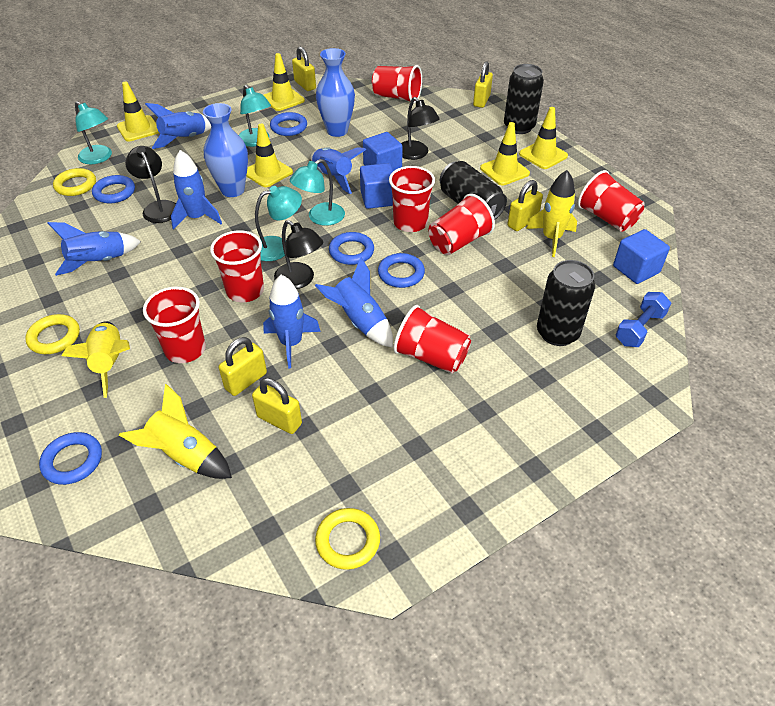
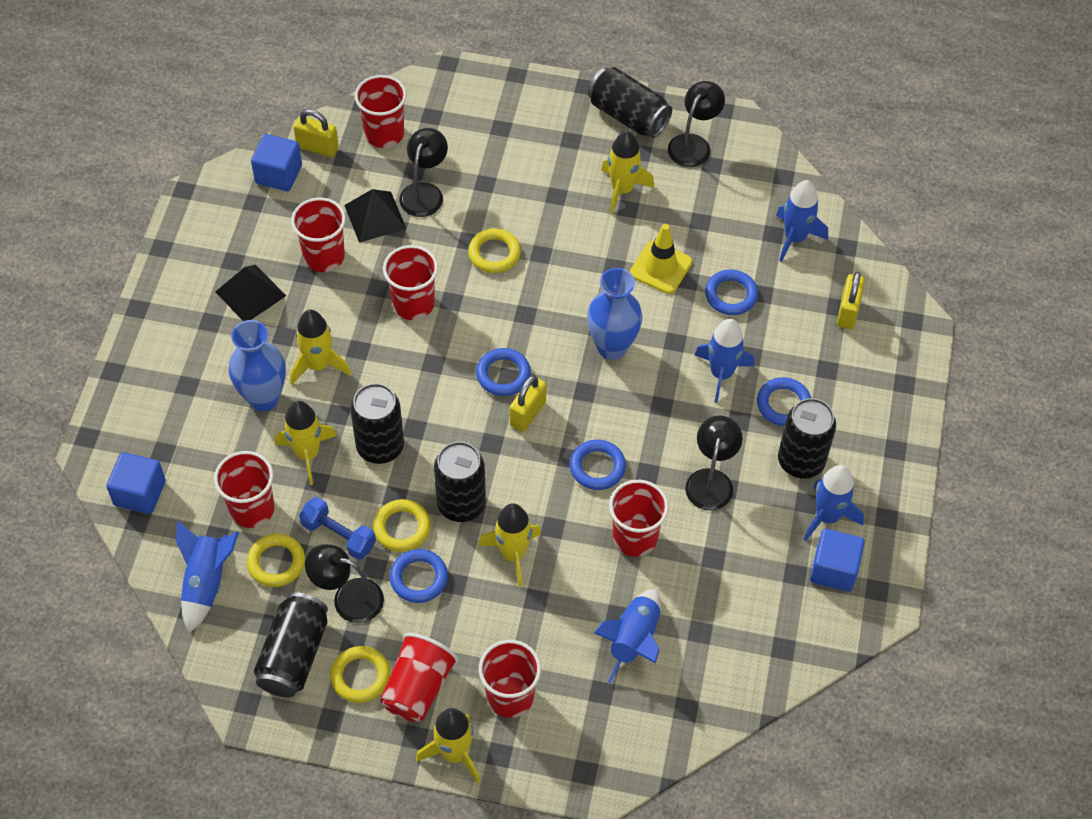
black can: 3 -> 5
black lamp: 3 -> 4
black pyramid: 0 -> 2
blue rocket: 6 -> 5
turquoise lamp: 4 -> 0
yellow padlock: 5 -> 3
yellow ring: 3 -> 4
yellow rocket: 3 -> 5
yellow traffic cone: 5 -> 1

